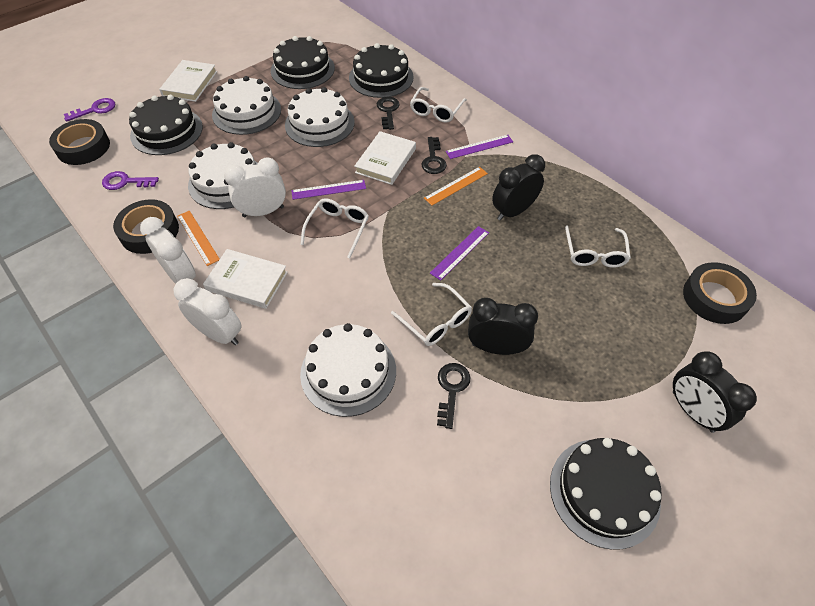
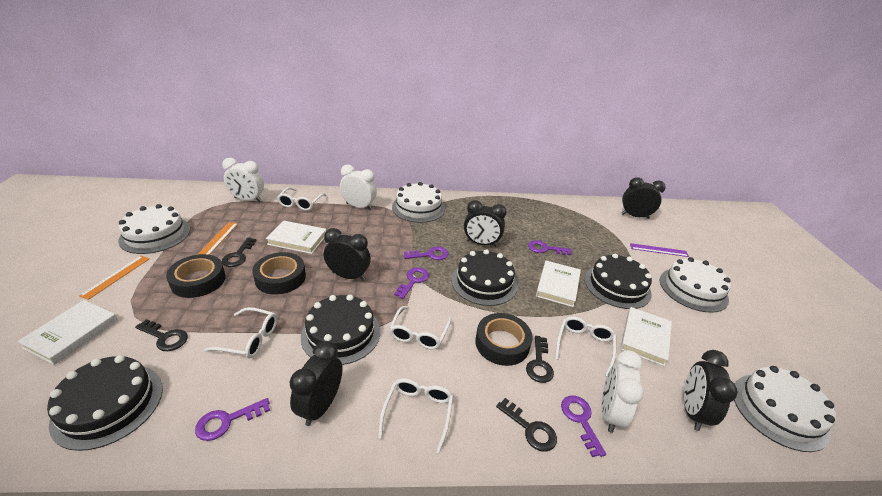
black clock: 3 -> 5
black key: 3 -> 4
purple key: 2 -> 5
purple ruler: 3 -> 1
white book: 3 -> 4
white glasses: 4 -> 5

